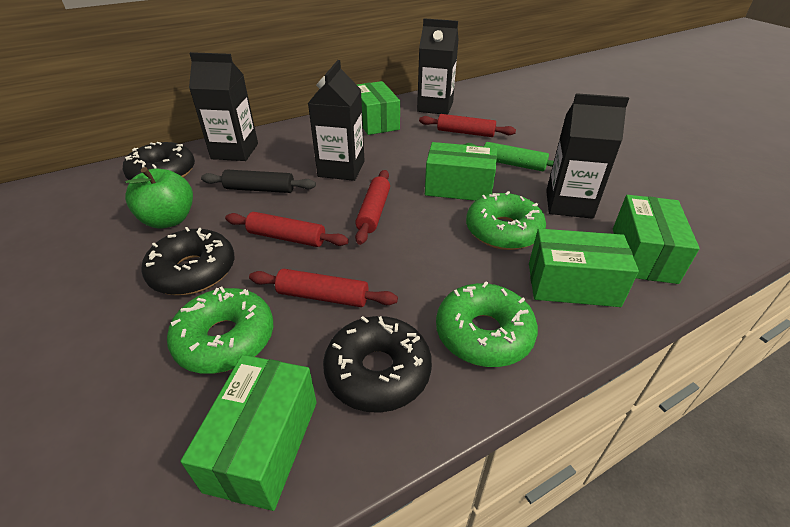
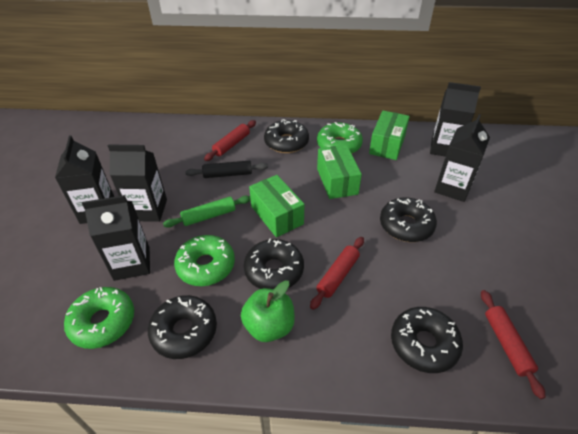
black carton: 4 -> 5
black donut: 3 -> 5
green box: 5 -> 3
red rolling pin: 4 -> 3

